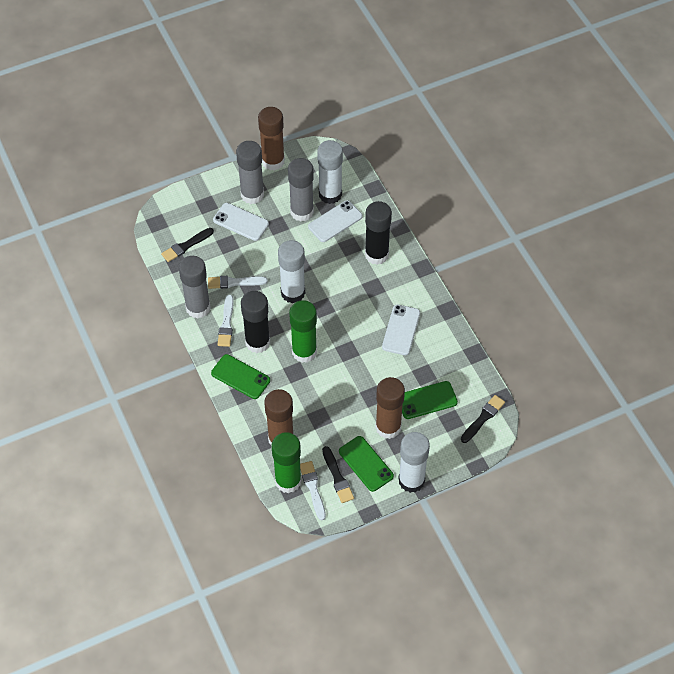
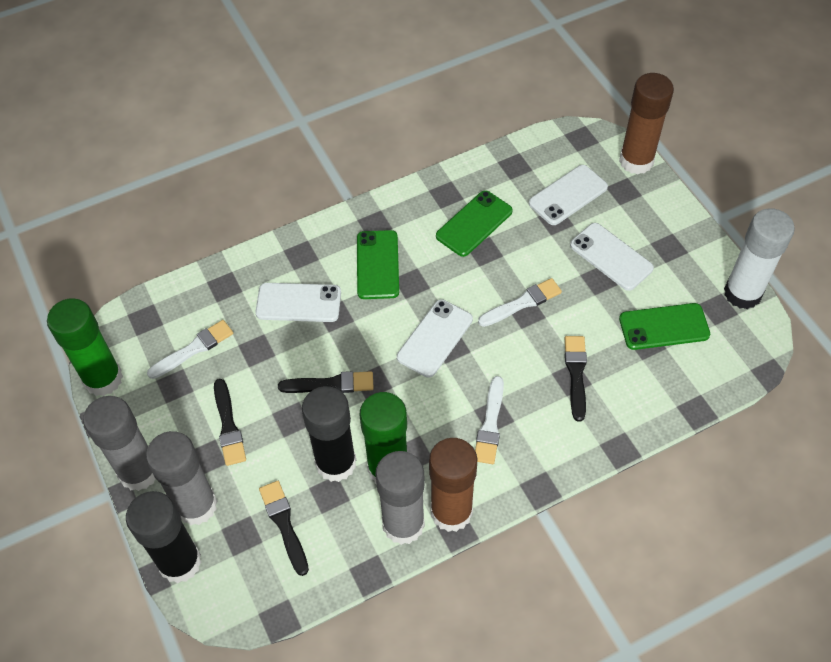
black brush: 3 -> 4
brown glue stick: 3 -> 2
white glue stick: 3 -> 1
white phone: 3 -> 4

